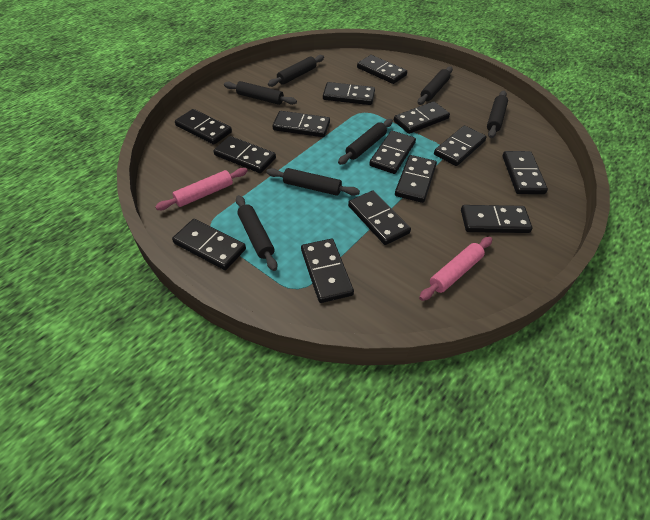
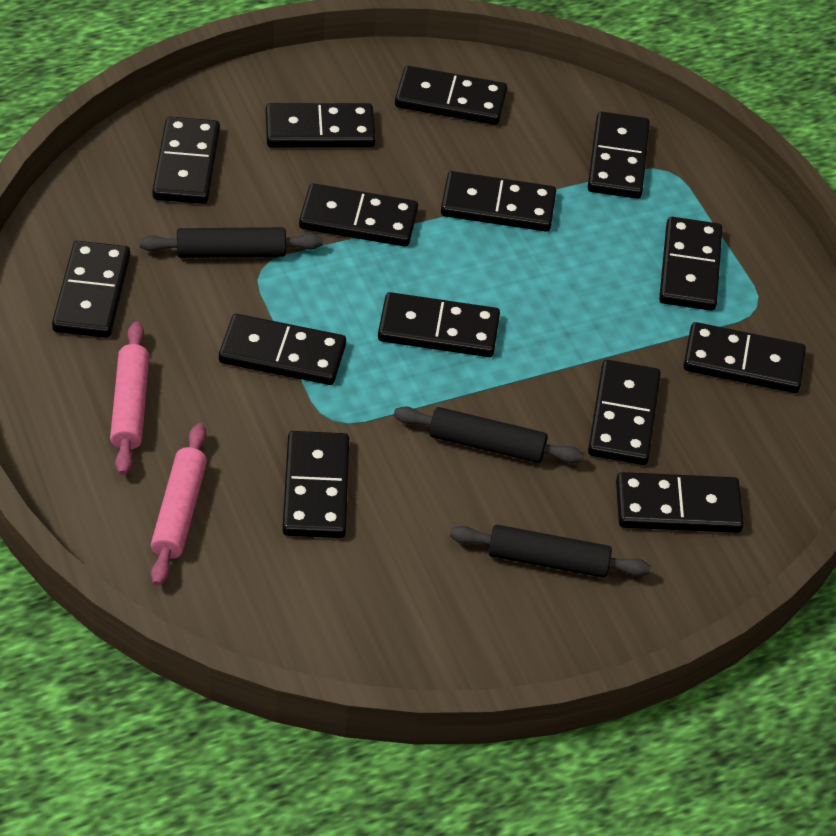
black rolling pin: 7 -> 3

